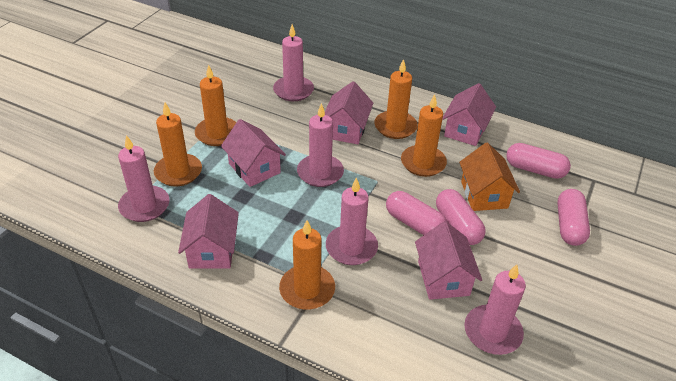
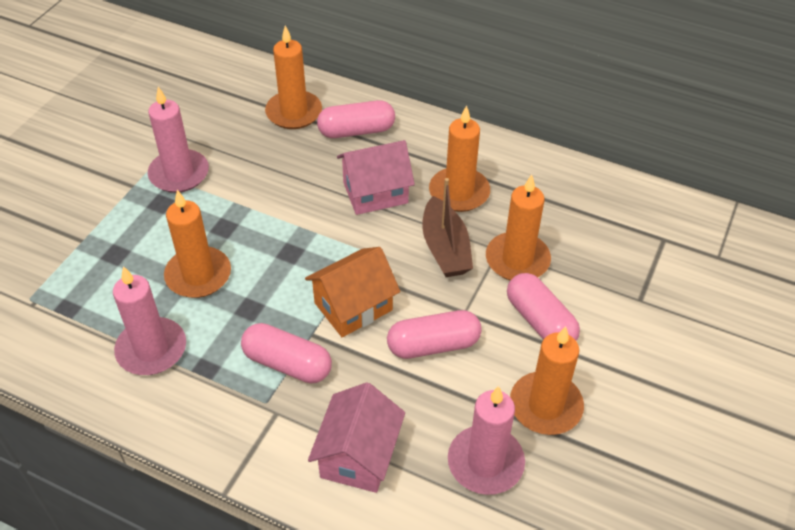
brown boat: 0 -> 1
pink candle: 5 -> 3
pink house: 5 -> 2

